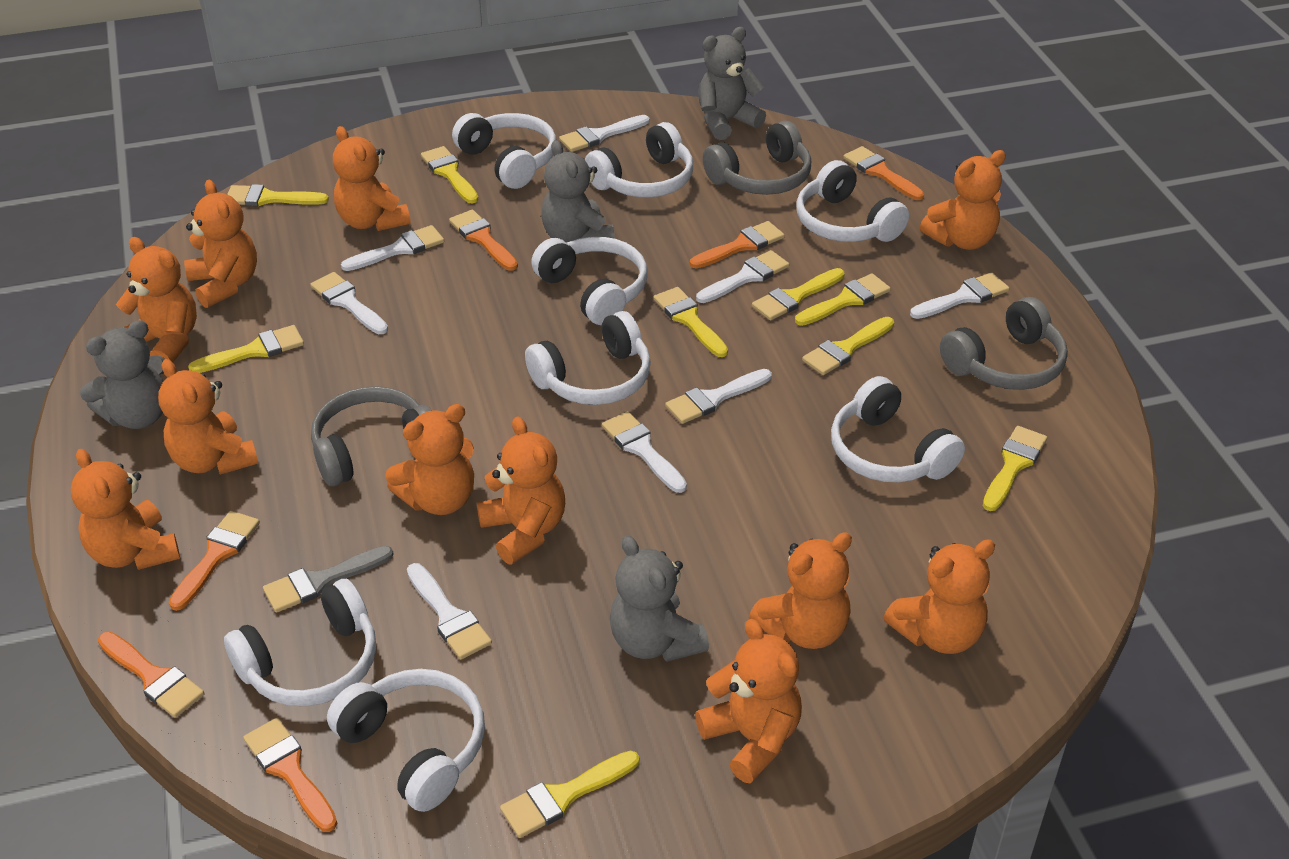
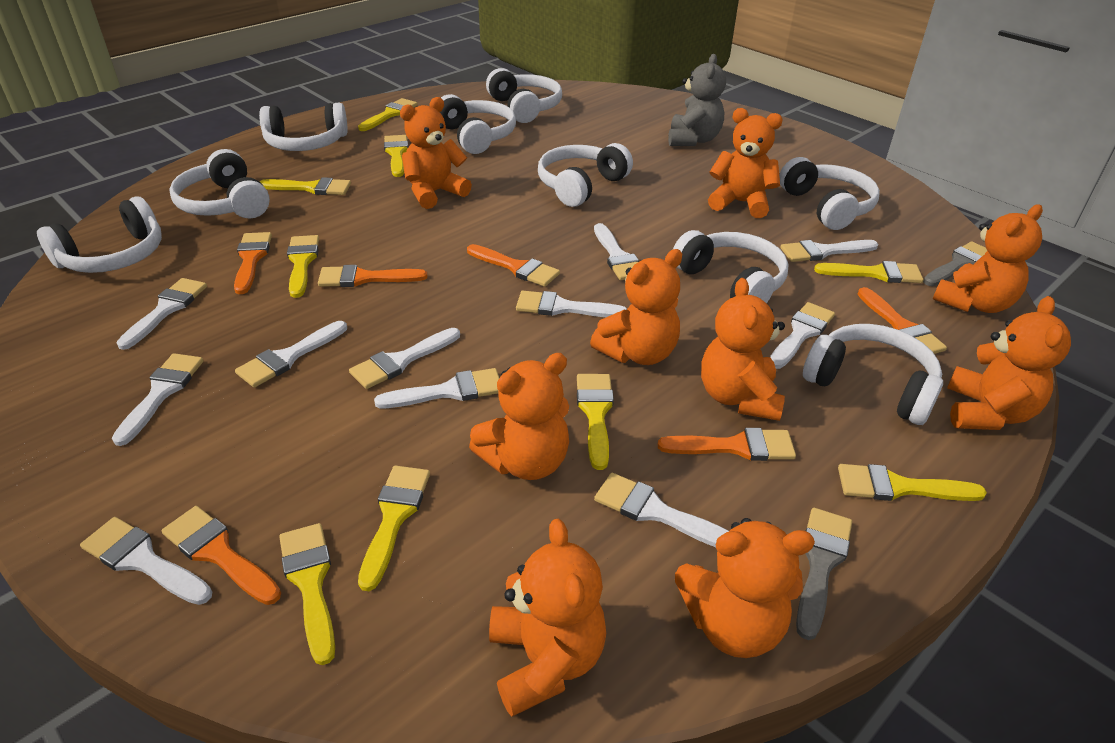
grey brush: 1 -> 2
grey headphones: 3 -> 0
grey teddy bear: 4 -> 1
orange teddy bear: 11 -> 9
white brush: 8 -> 11
white headphones: 8 -> 9

